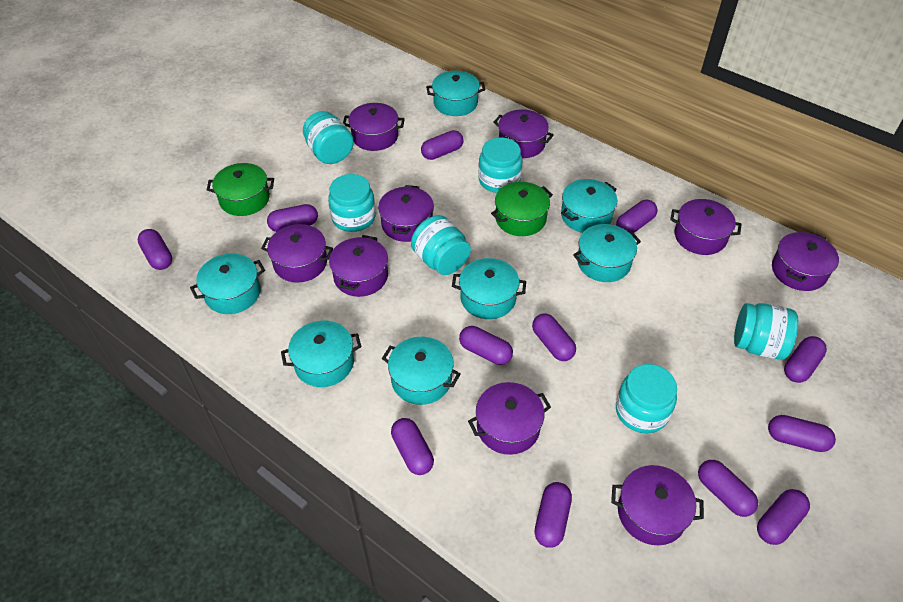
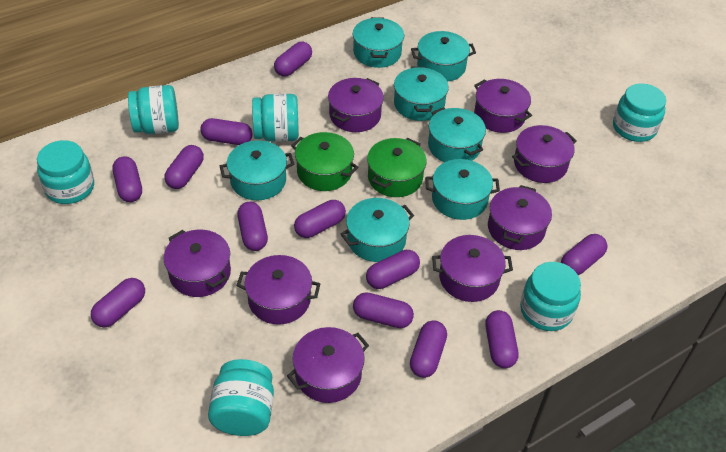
purple pot: 9 -> 8

